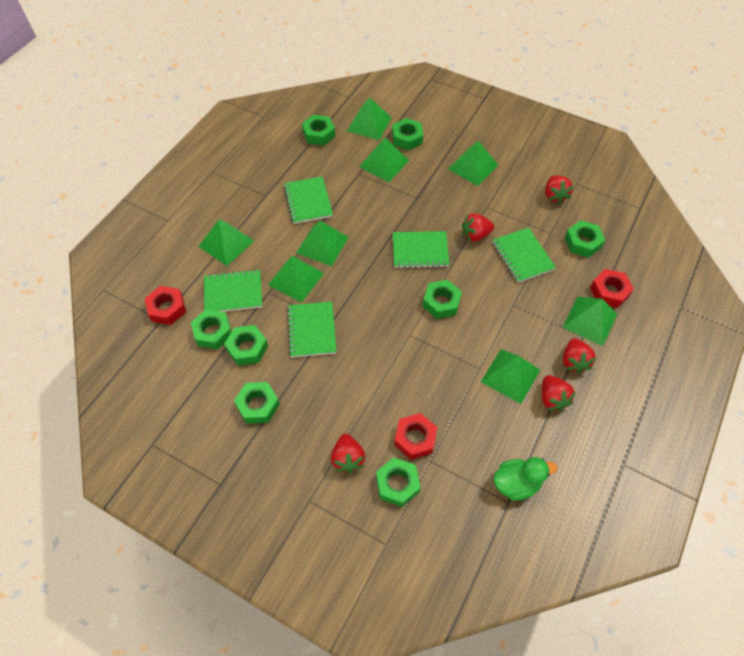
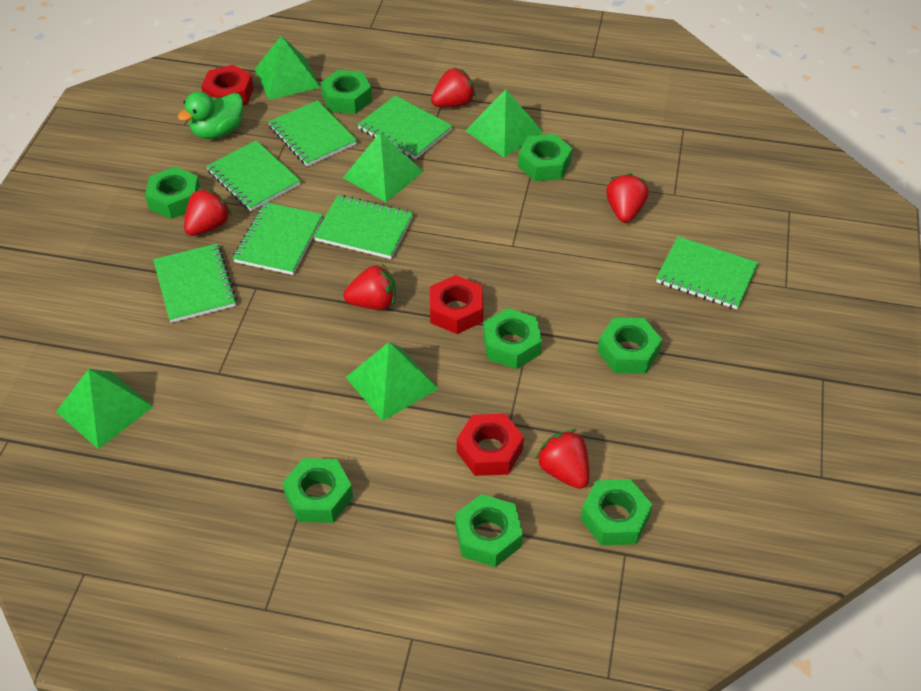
green notebook: 5 -> 7
green pyramid: 8 -> 5

